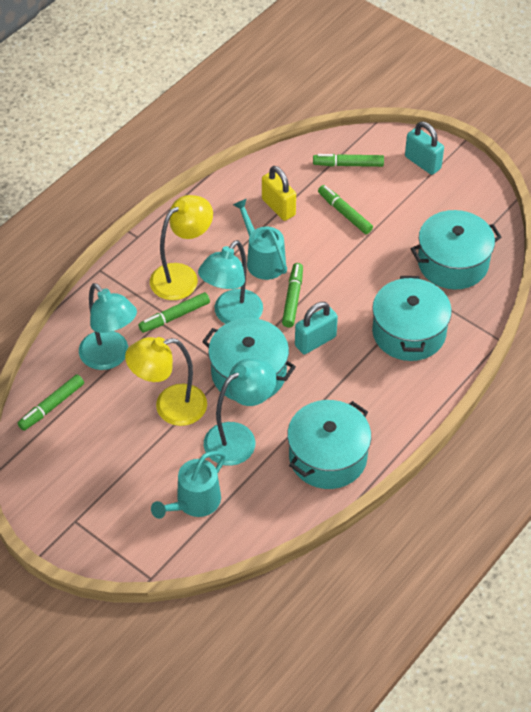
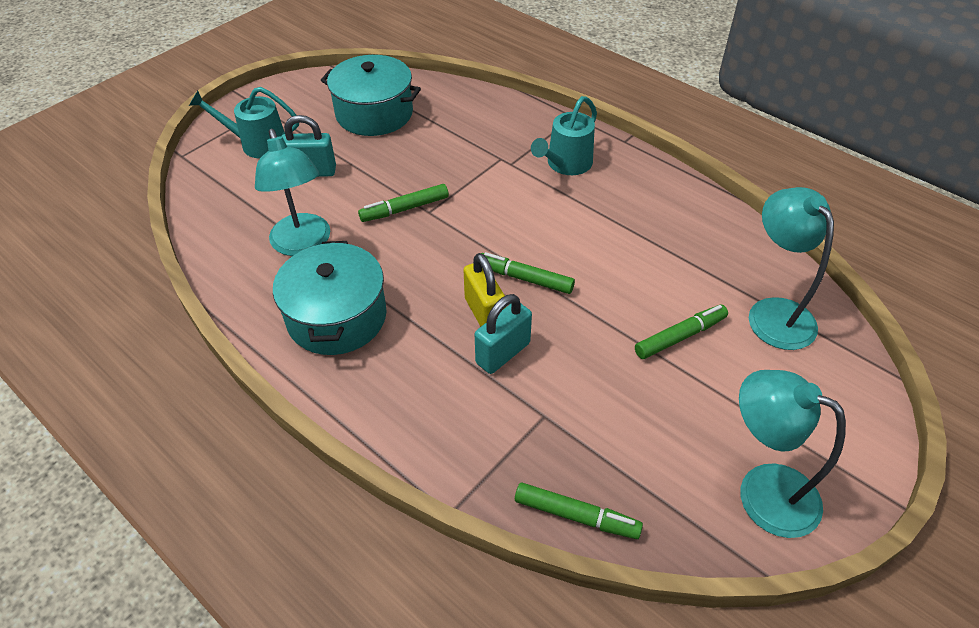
green marker: 5 -> 4
turquoise pot: 4 -> 2
yellow lamp: 2 -> 0

